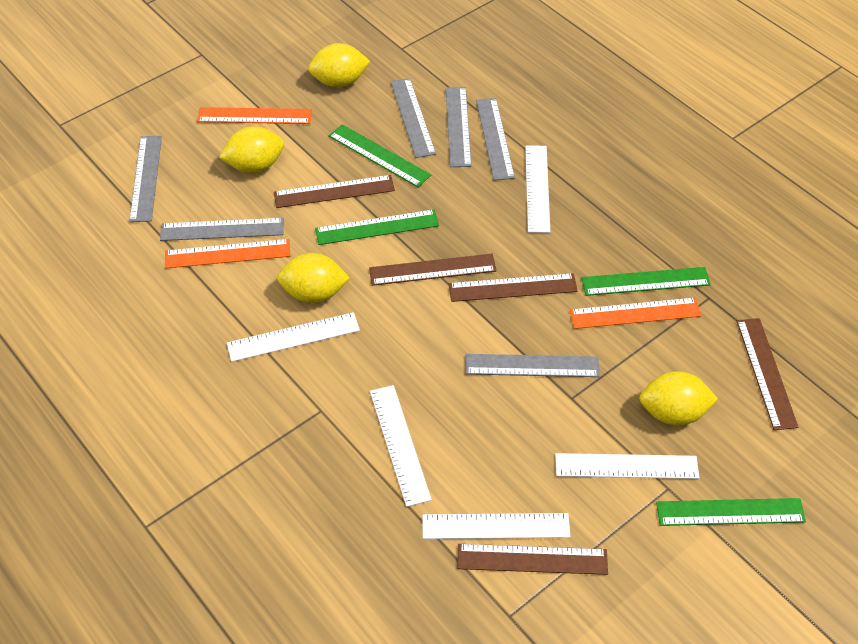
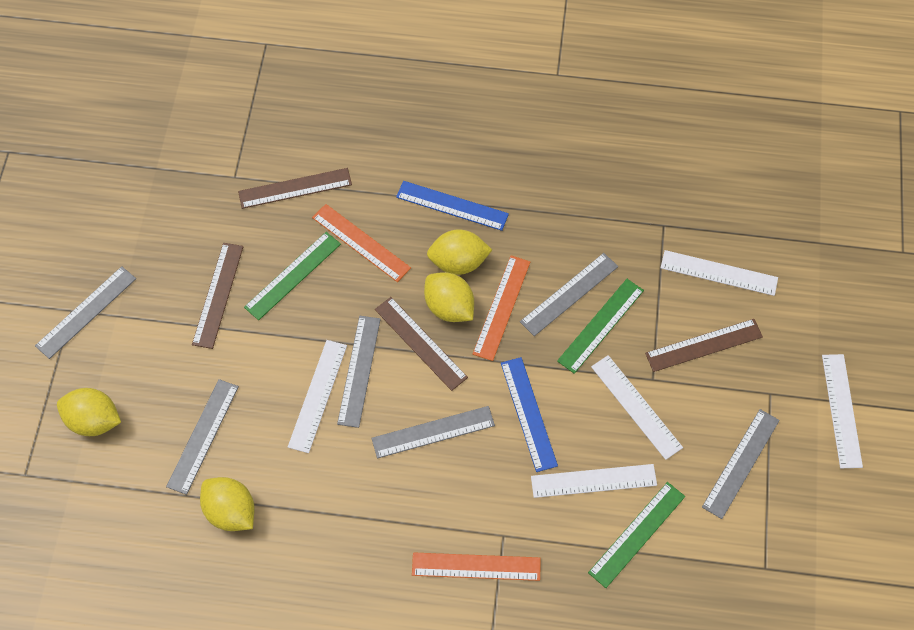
blue ruler: 0 -> 2
brown ruler: 5 -> 4
green ruler: 4 -> 3

